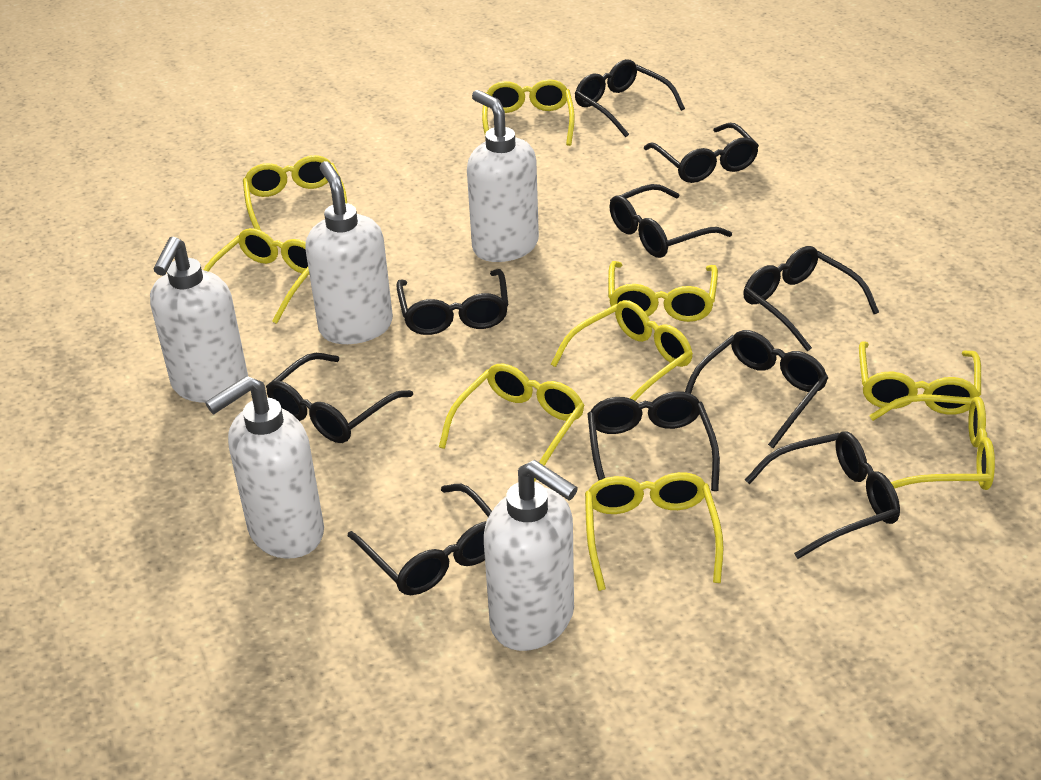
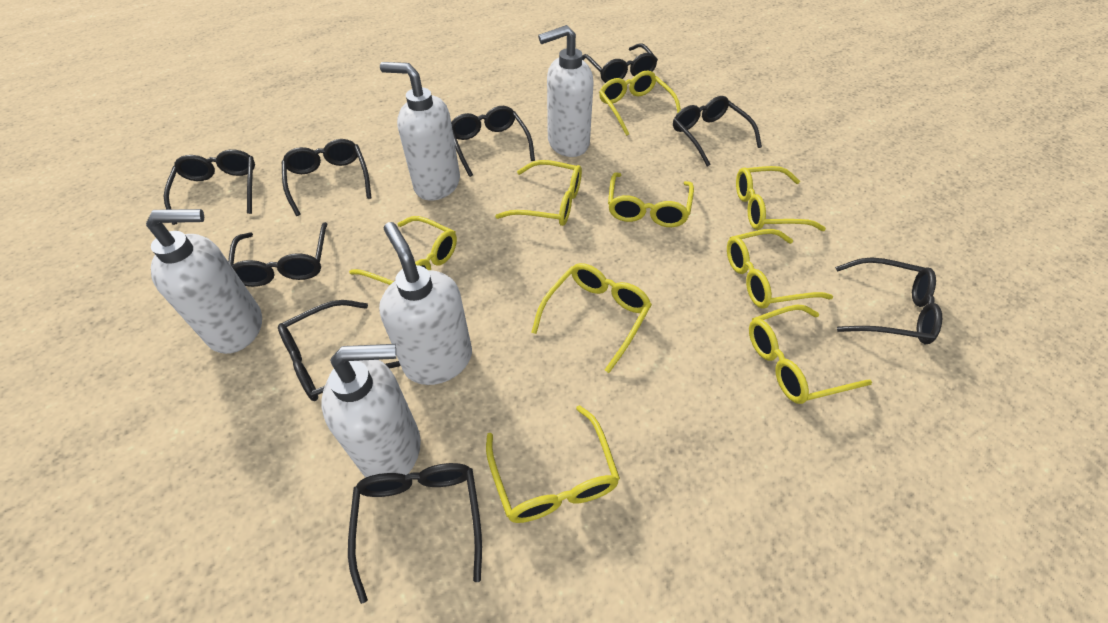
black glasses: 10 -> 9

